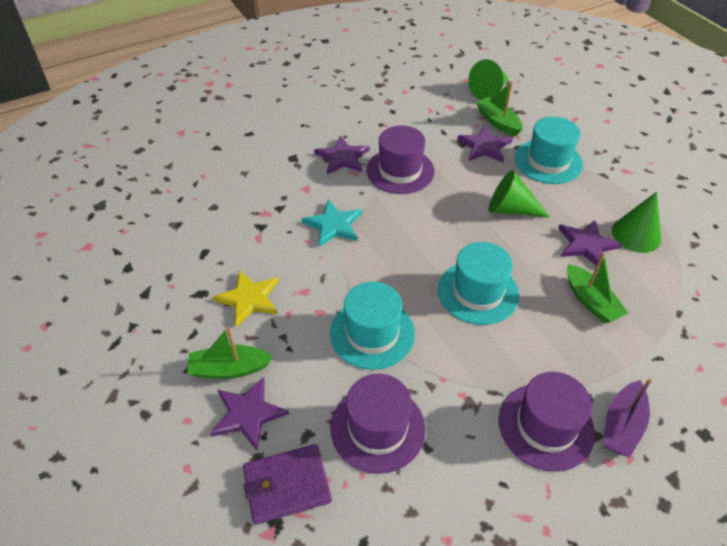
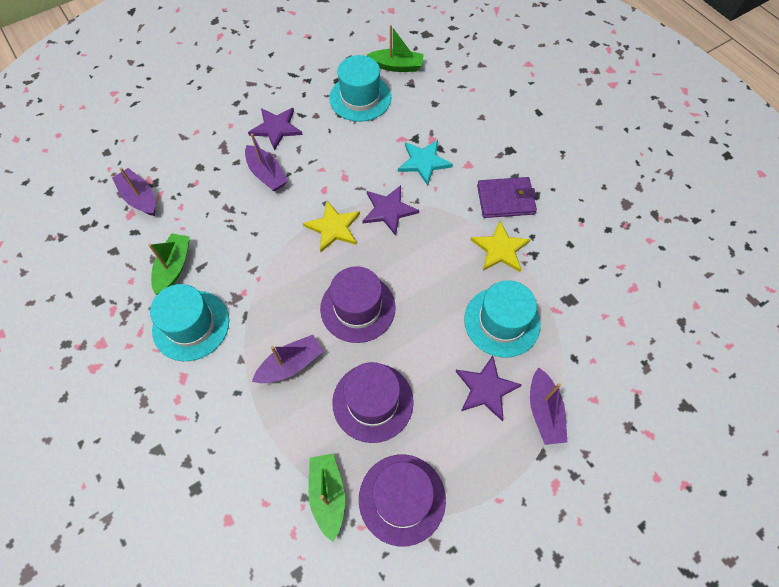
green cone: 3 -> 0
purple boat: 1 -> 4
purple star: 4 -> 3
yellow star: 1 -> 2

